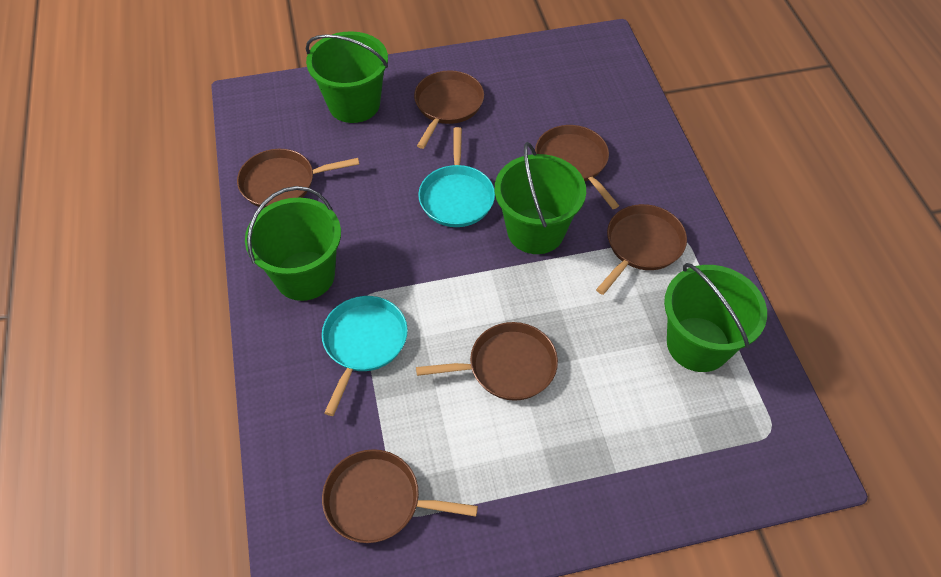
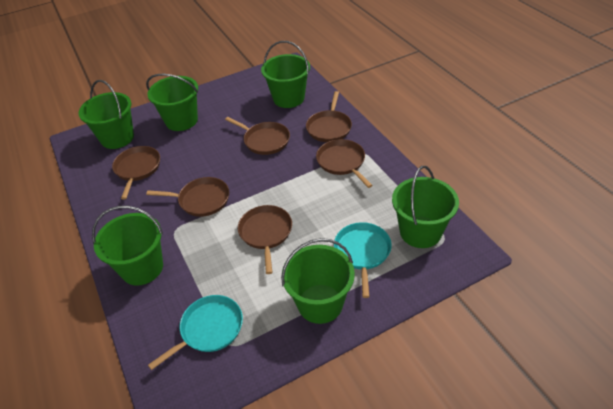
green bucket: 4 -> 6

